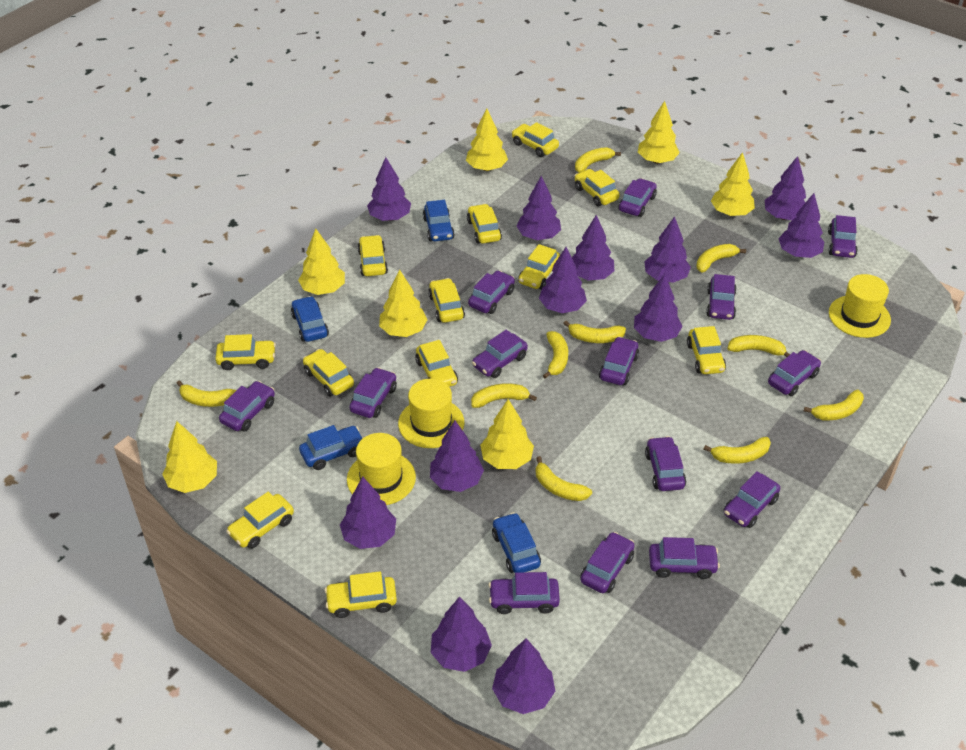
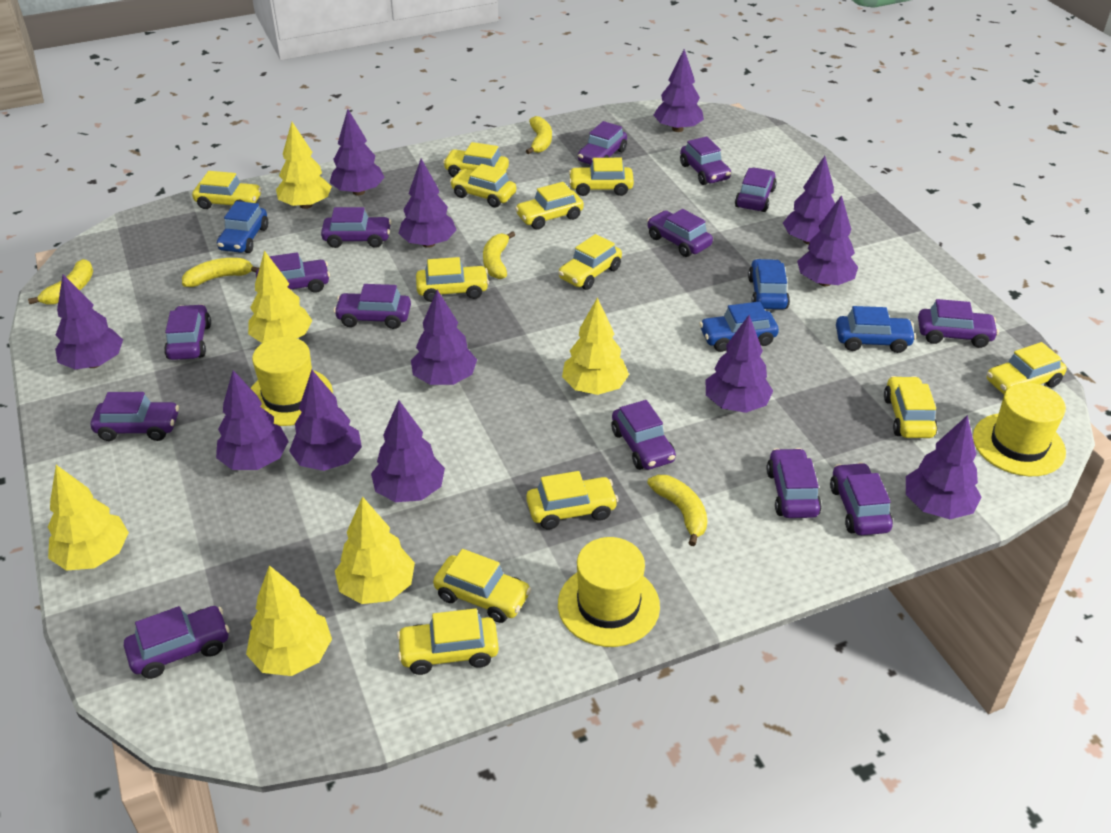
yellow banana: 10 -> 5
yellow tree: 7 -> 6

